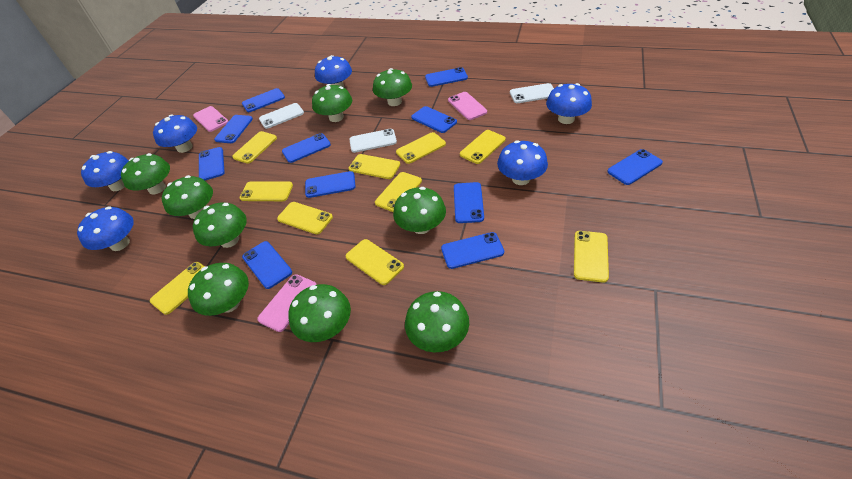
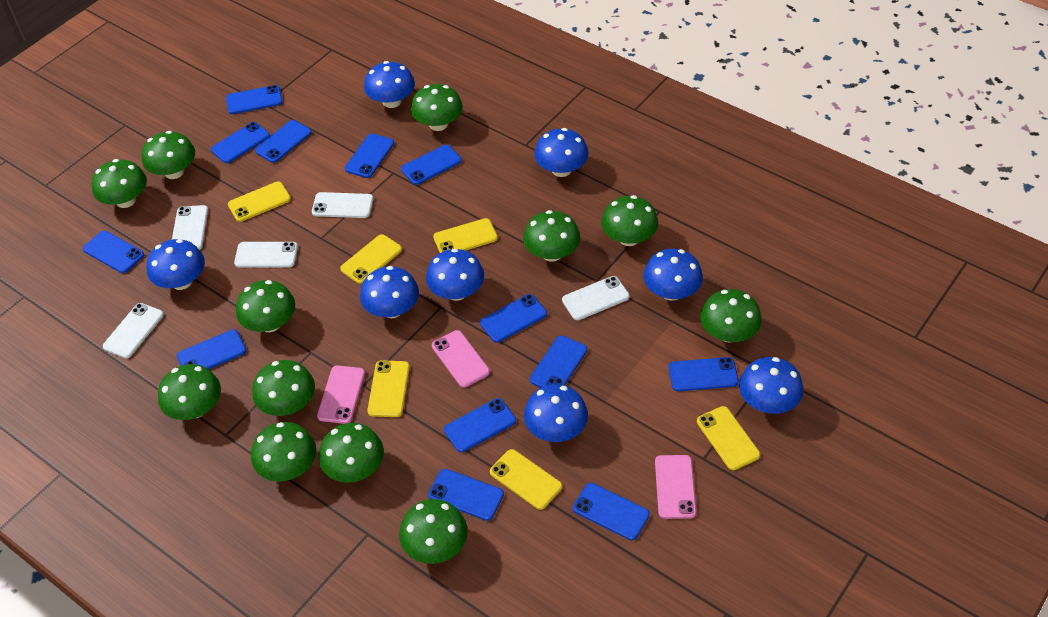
blue mushroom: 6 -> 8
blue phone: 11 -> 13
green mushroom: 9 -> 12
white phone: 3 -> 5
yellow phone: 10 -> 6

